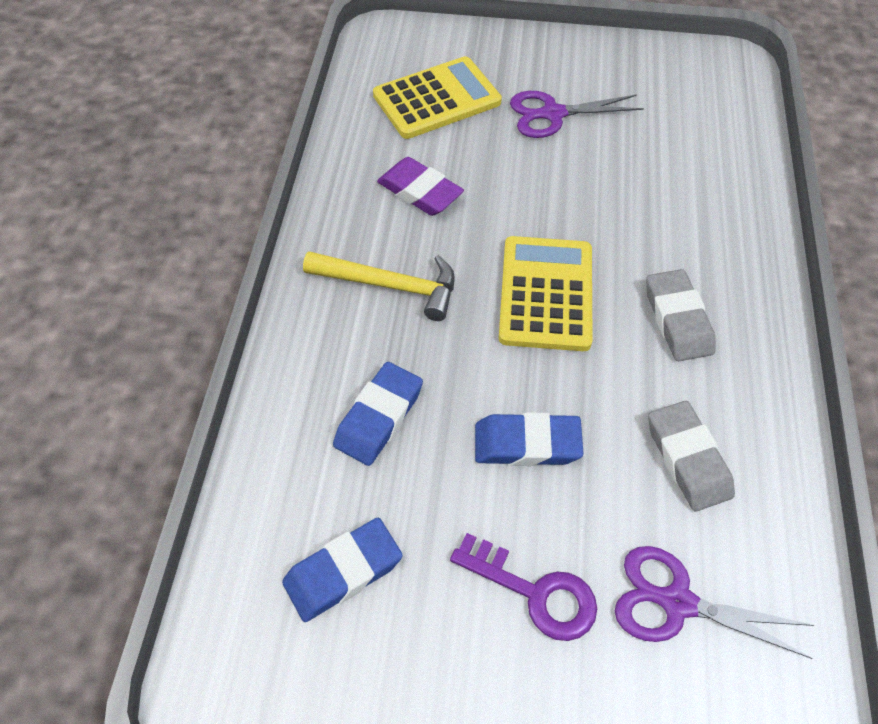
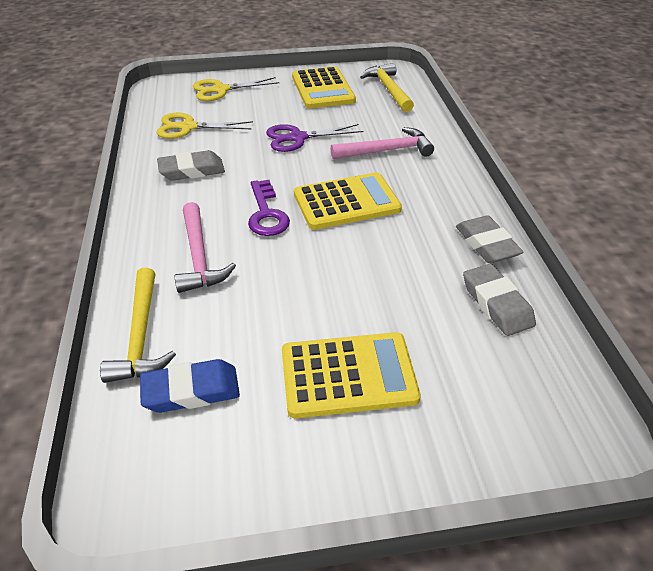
blue eraser: 3 -> 1
grey eraser: 2 -> 3
pink hammer: 0 -> 2
purple eraser: 1 -> 0
purple scissors: 2 -> 1
yellow calculator: 2 -> 3
yellow hammer: 1 -> 2
yellow scissors: 0 -> 2

